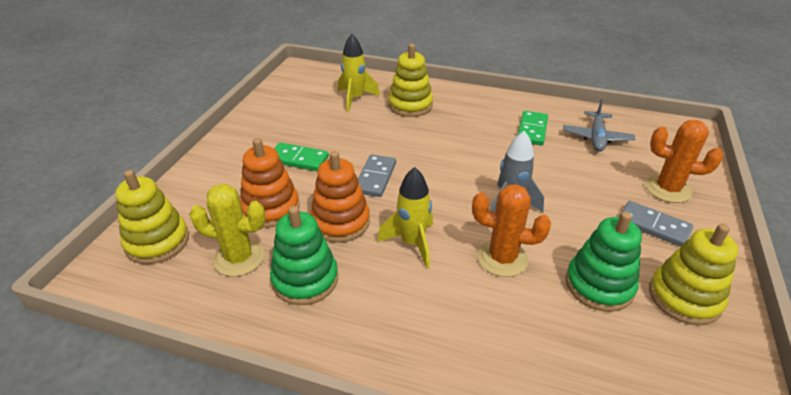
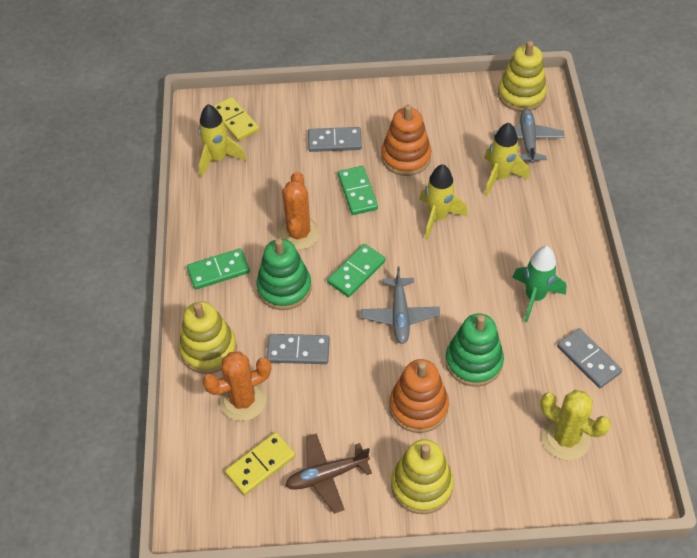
brown plane: 0 -> 1
green domino: 2 -> 3
green rocket: 0 -> 1
grey domino: 2 -> 3
grey plane: 1 -> 2
grey rocket: 1 -> 0
yellow domino: 0 -> 2
yellow rocket: 2 -> 3

